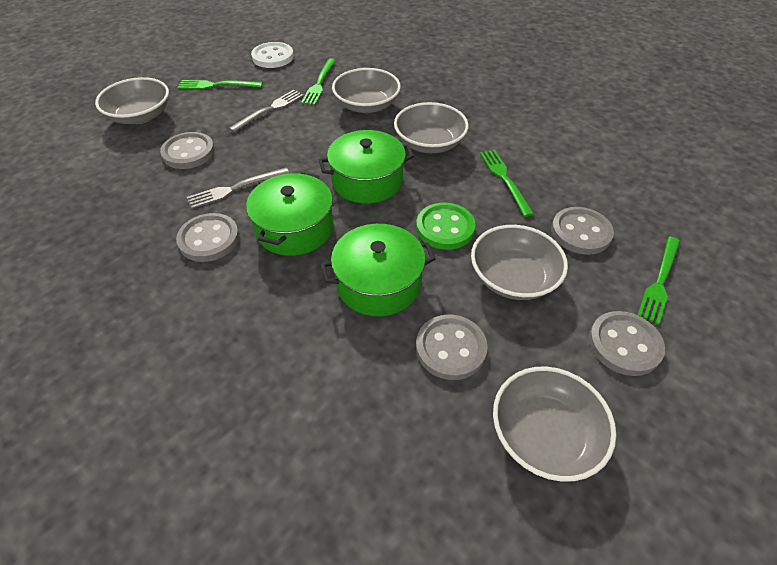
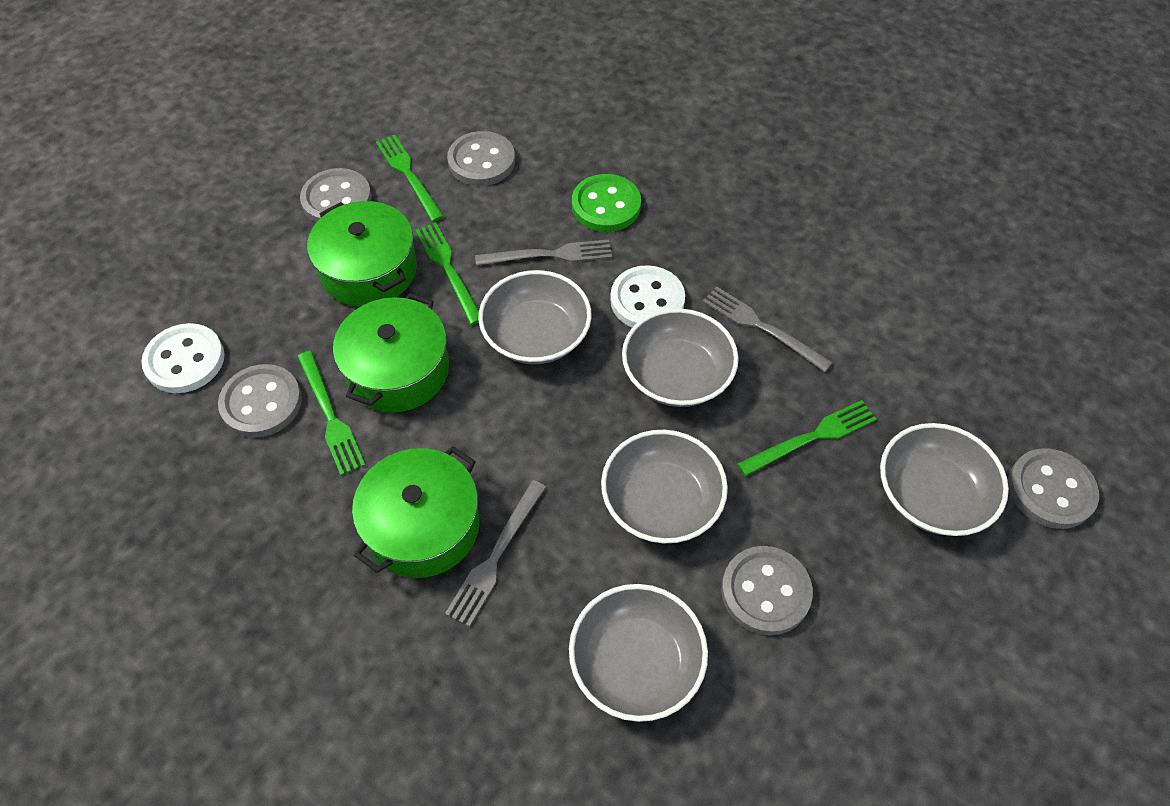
grey fork: 2 -> 3
white button: 1 -> 2

